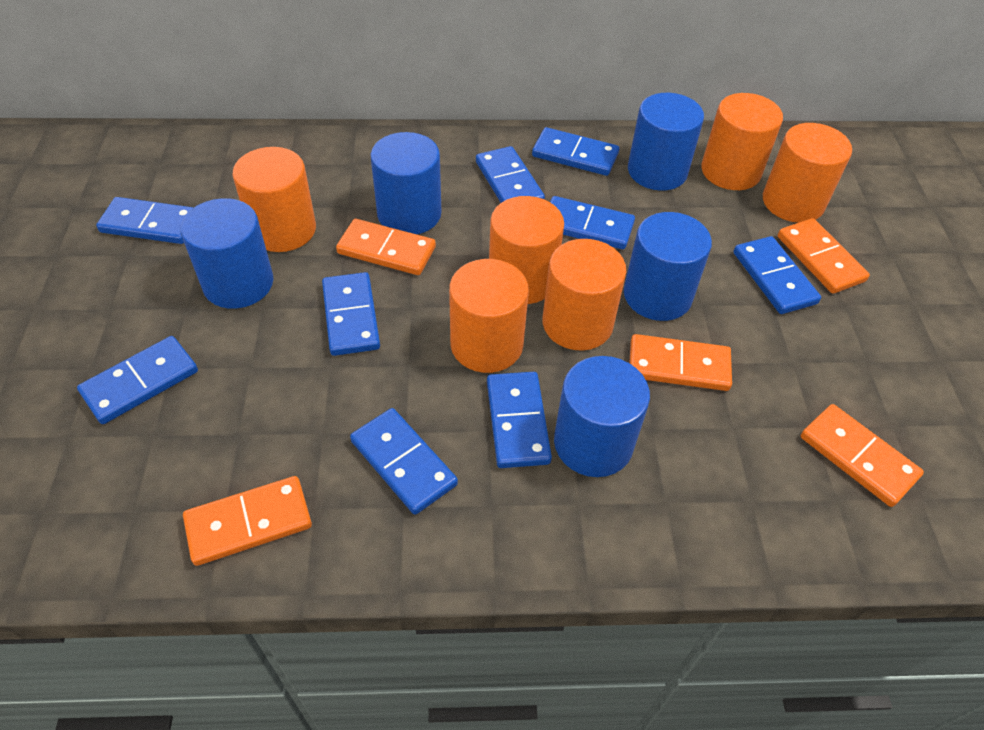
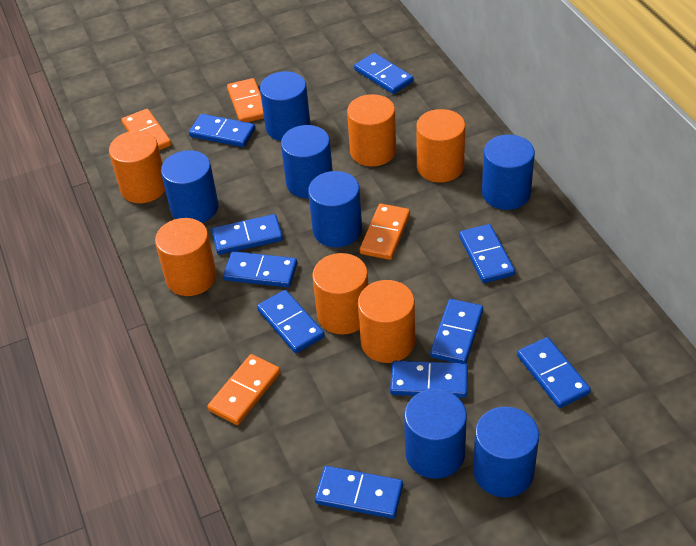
blue cylinder: 5 -> 7
blue domino: 9 -> 10
orange domino: 5 -> 4

